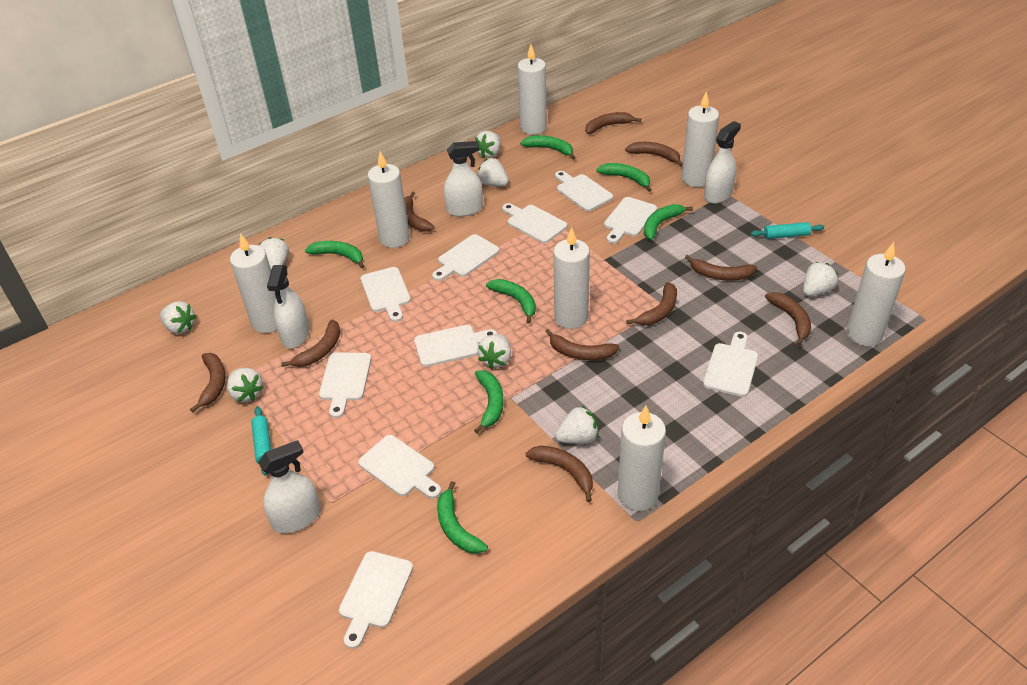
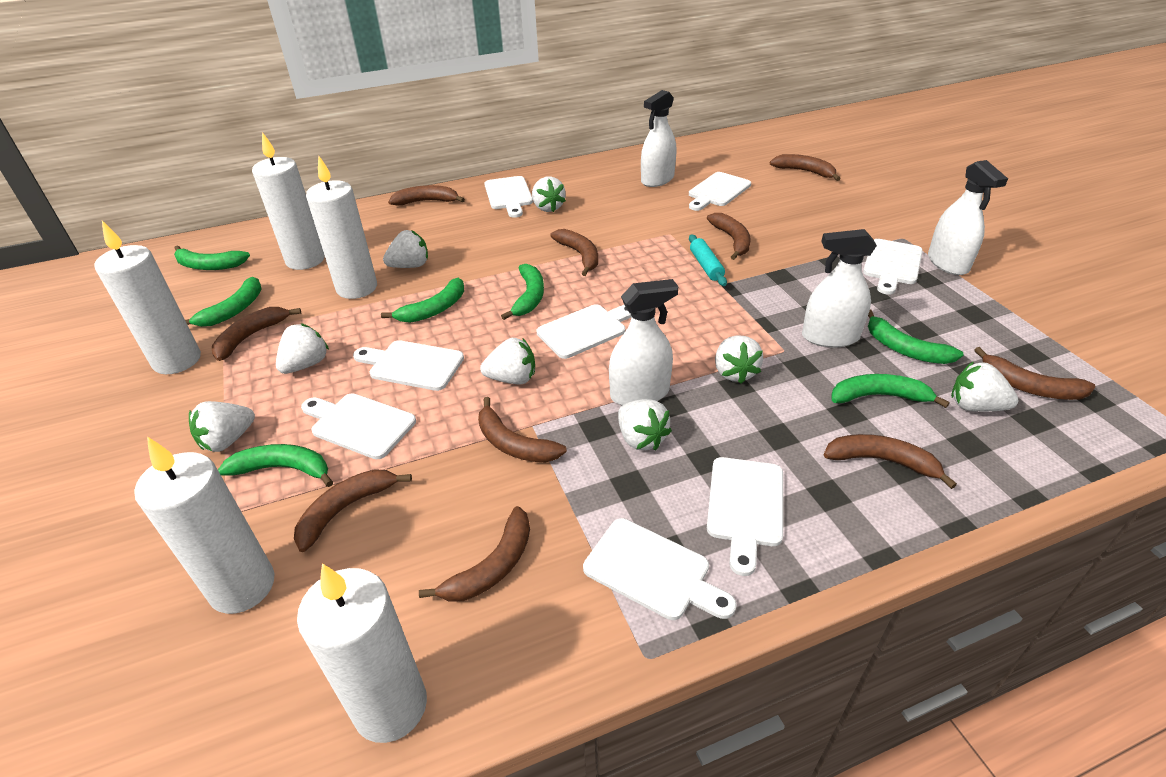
turquoise rolling pin: 2 -> 1
white candle: 7 -> 5
white cutting board: 10 -> 8

